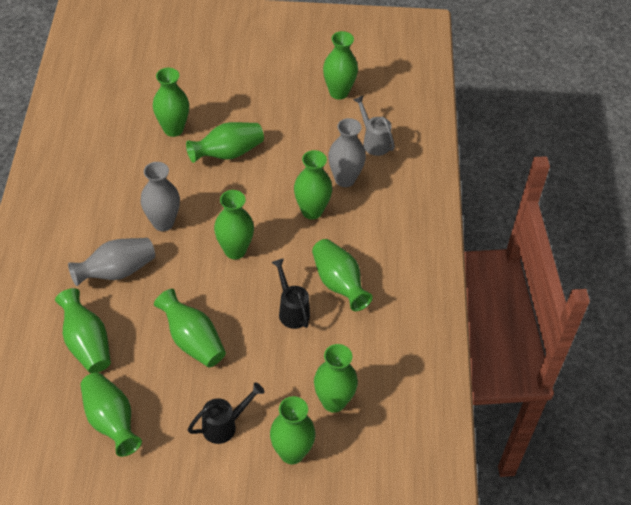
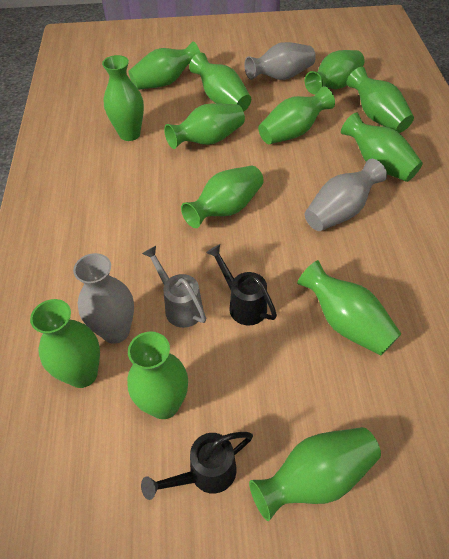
green vase: 11 -> 13

